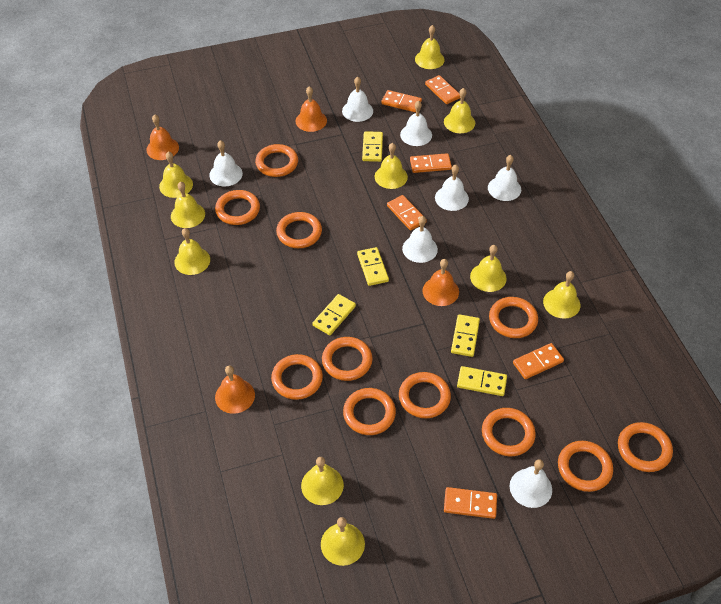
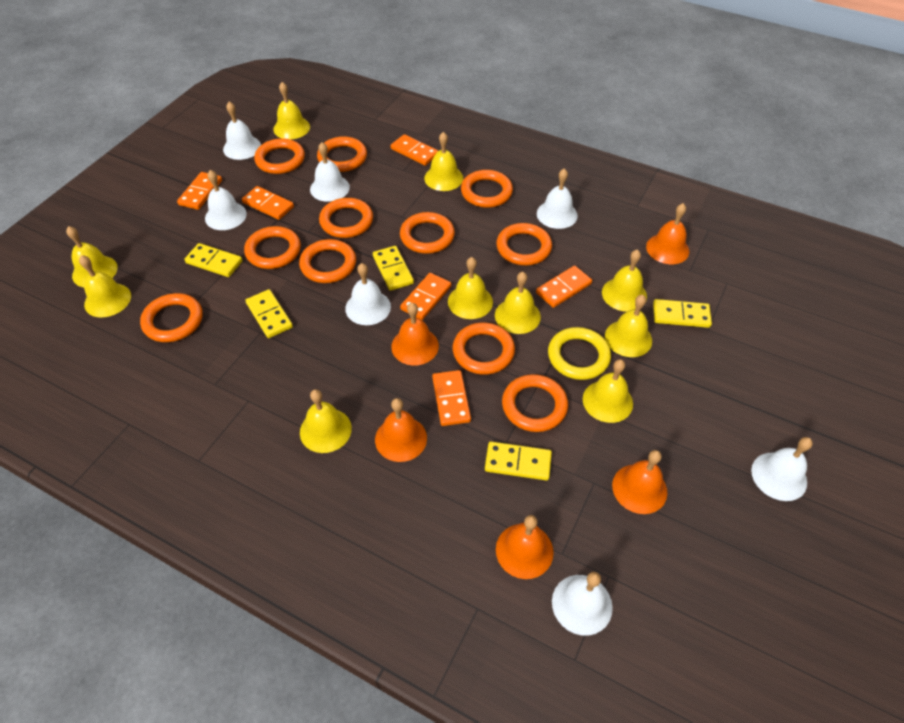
orange bell: 4 -> 5
yellow ring: 0 -> 1

